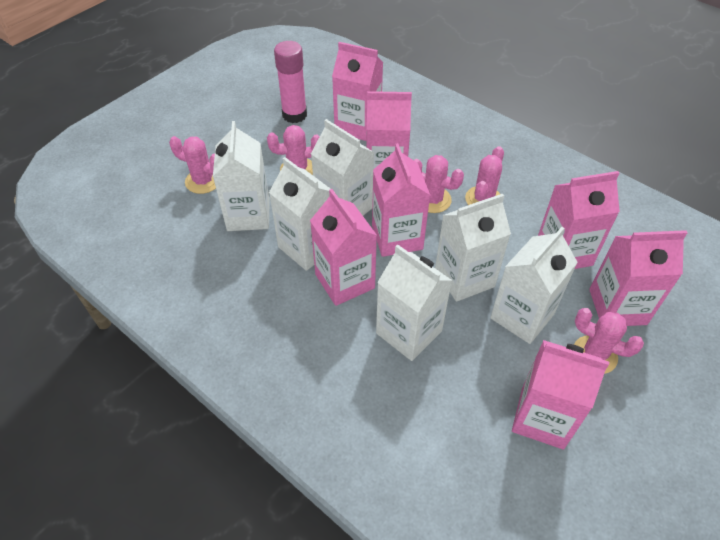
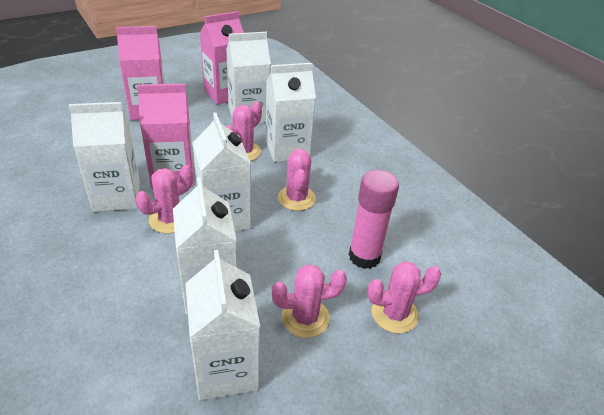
pink carton: 7 -> 3

